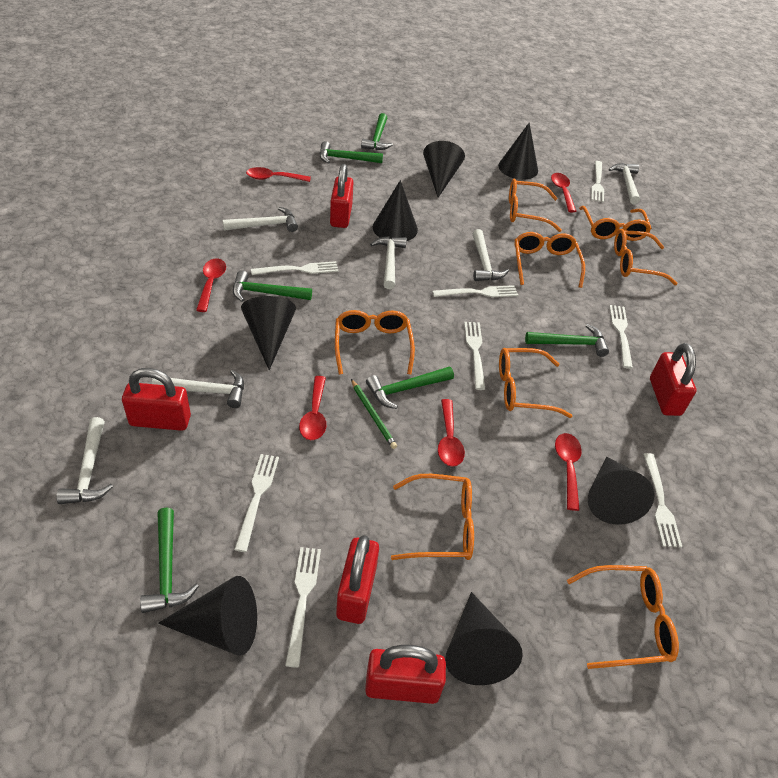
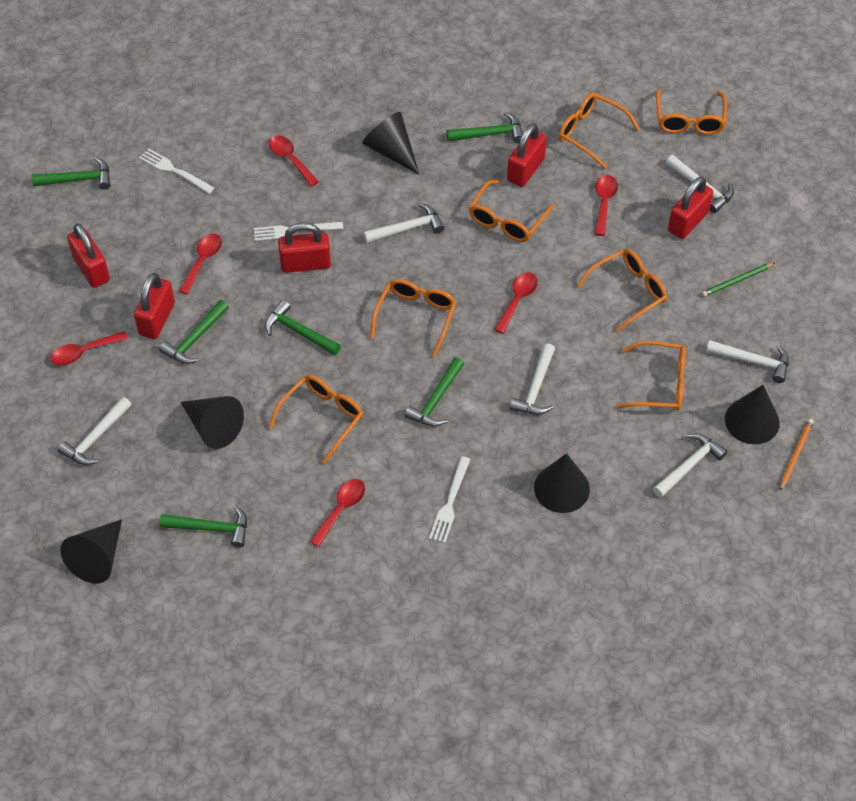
black cone: 7 -> 5
orange glasses: 8 -> 7
orange pencil: 0 -> 1
white fork: 8 -> 3

